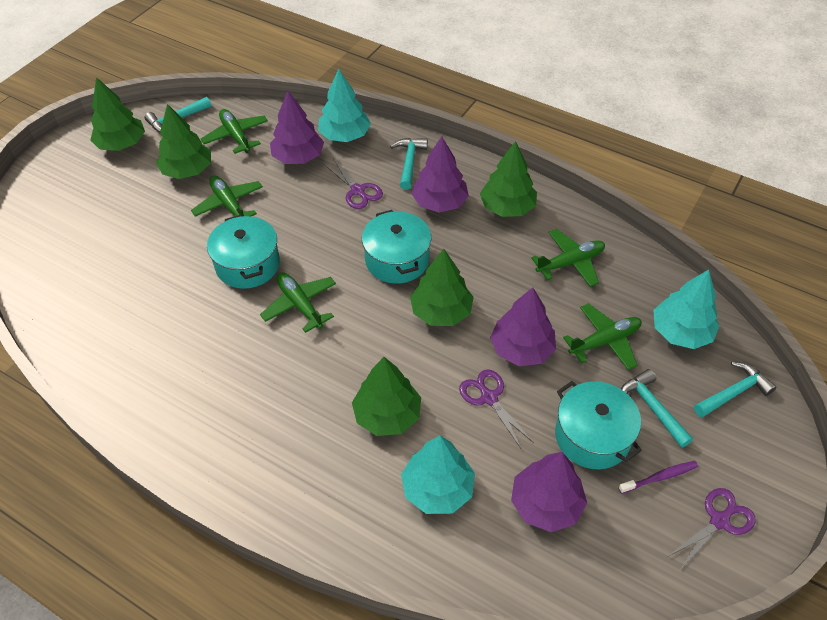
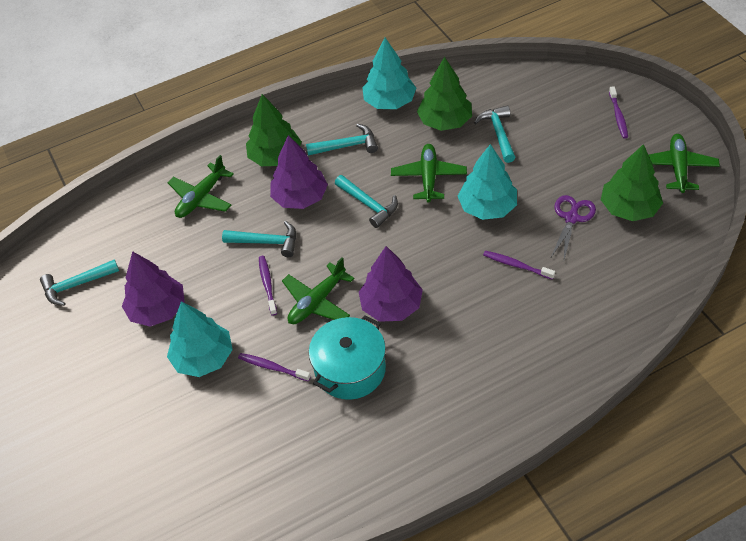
green plane: 5 -> 4
green tree: 5 -> 3
purple scissors: 3 -> 1
purple toothbrush: 1 -> 4
purple tree: 4 -> 3
turquoise hammer: 4 -> 5
turquoise pot: 3 -> 1

